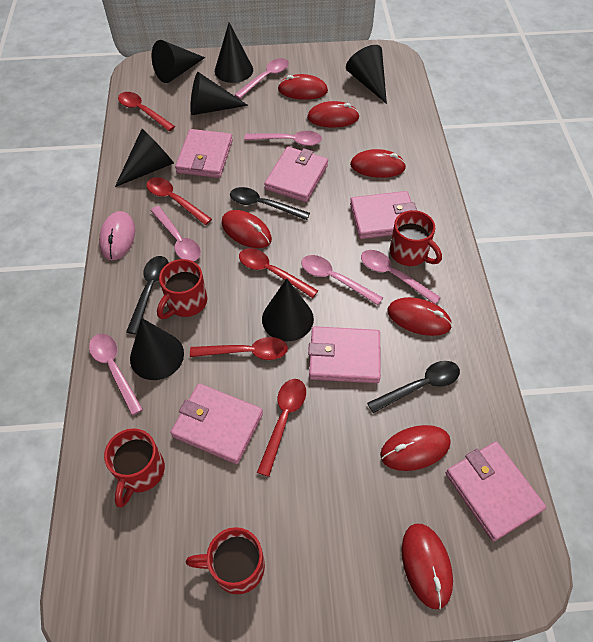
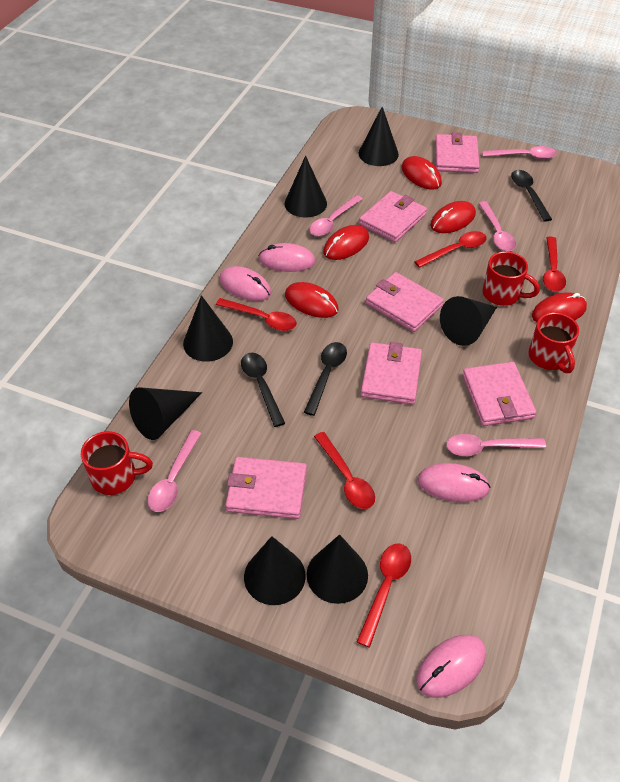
pink mouse: 1 -> 4
pink spoon: 6 -> 5
red mouse: 7 -> 5
red mug: 4 -> 3

